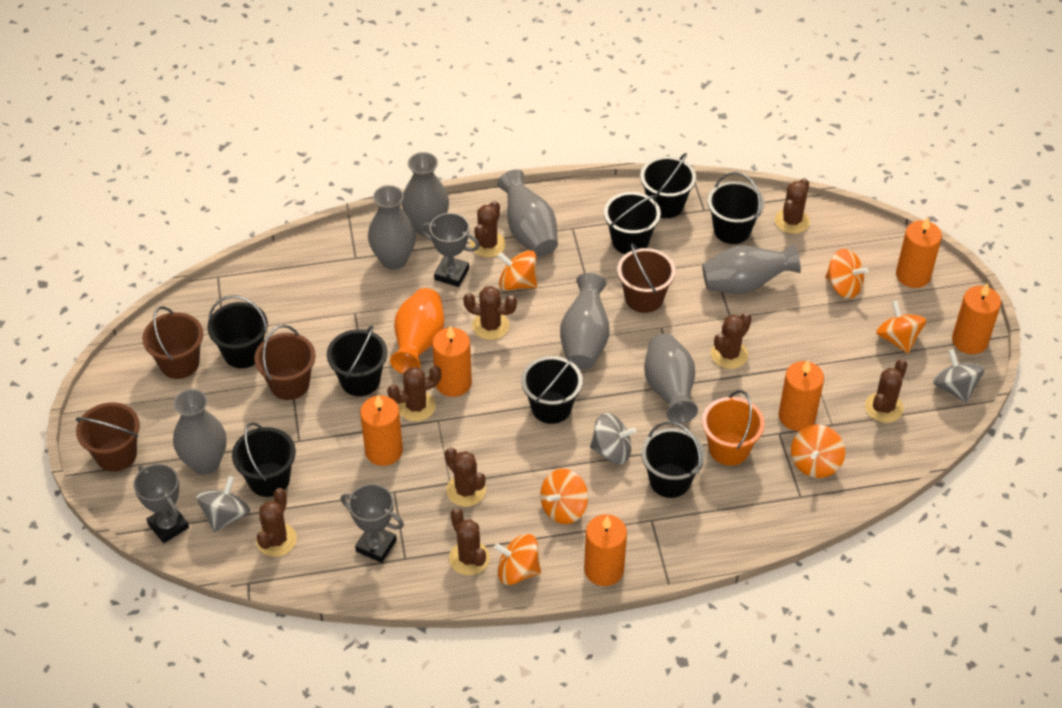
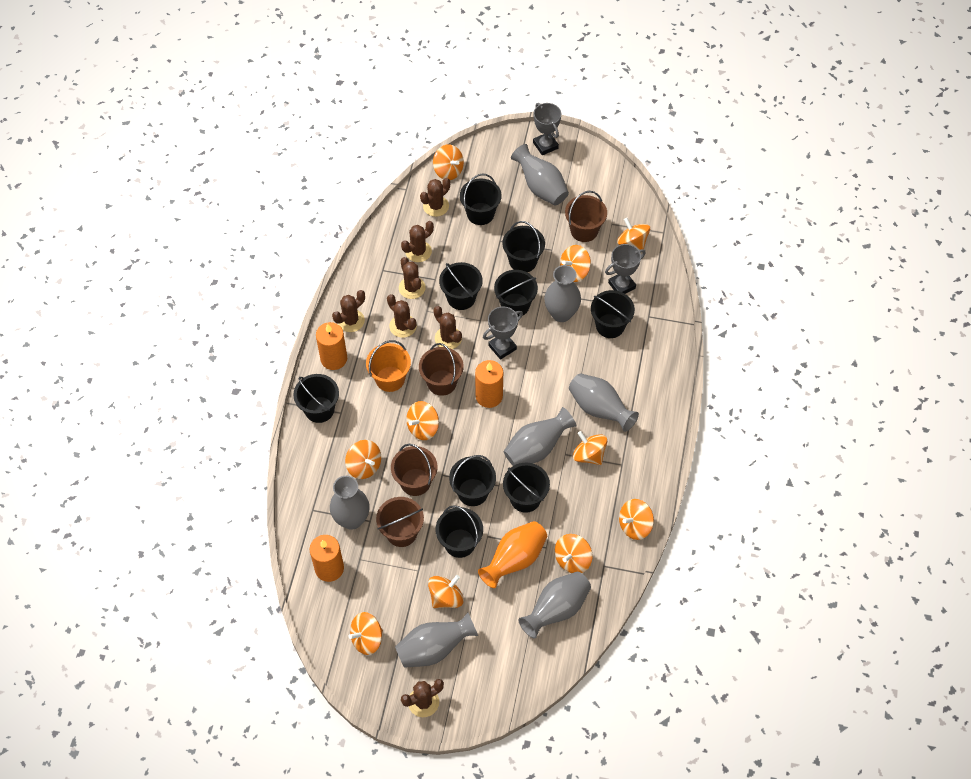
black bucket: 8 -> 9
brown cactus: 9 -> 7
grey spinning top: 3 -> 0
orange candle: 6 -> 3
orange spinning top: 6 -> 10

